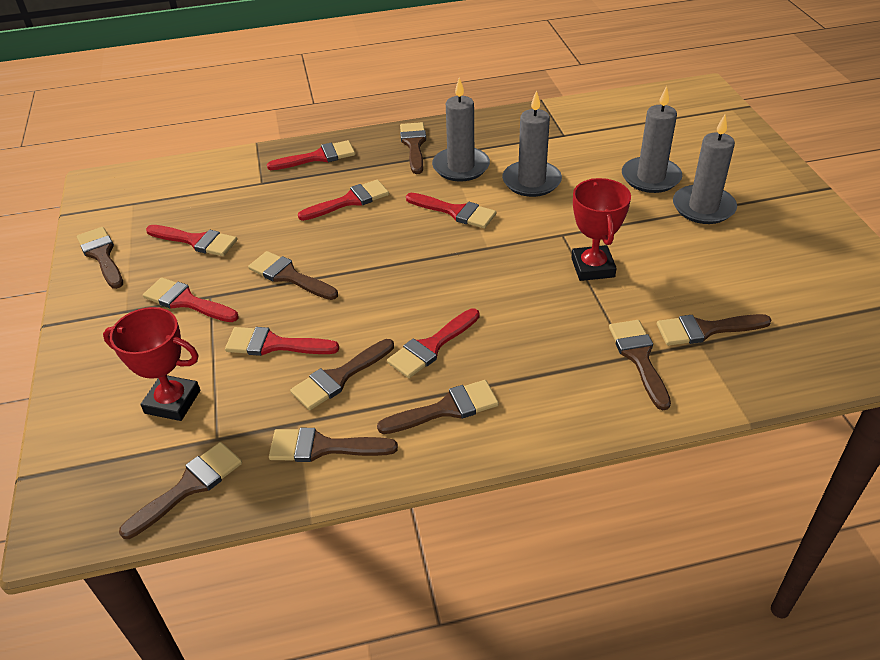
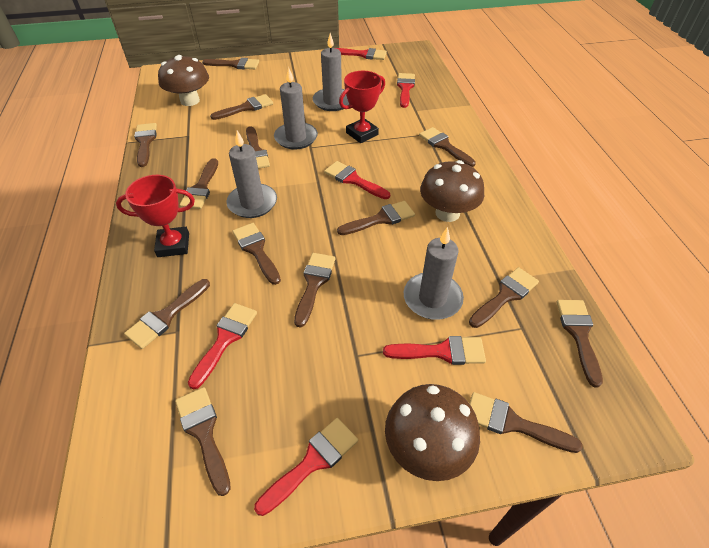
brown brush: 9 -> 14
brown mushroom: 0 -> 3
red brush: 7 -> 6

